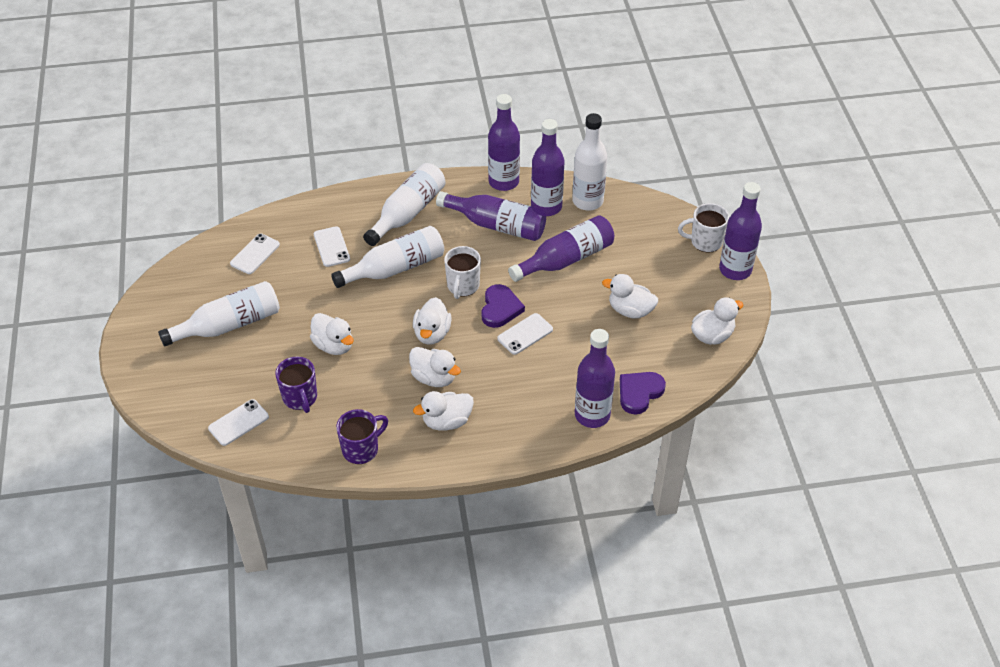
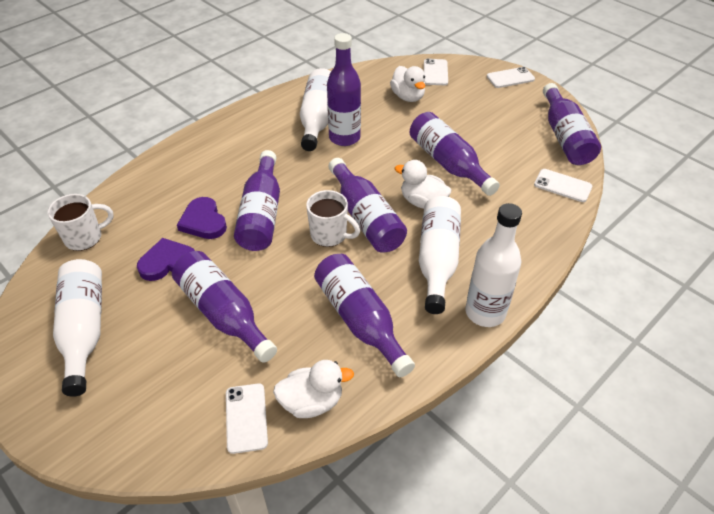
purple bottle: 6 -> 7
purple mug: 2 -> 0
white duck: 6 -> 3

